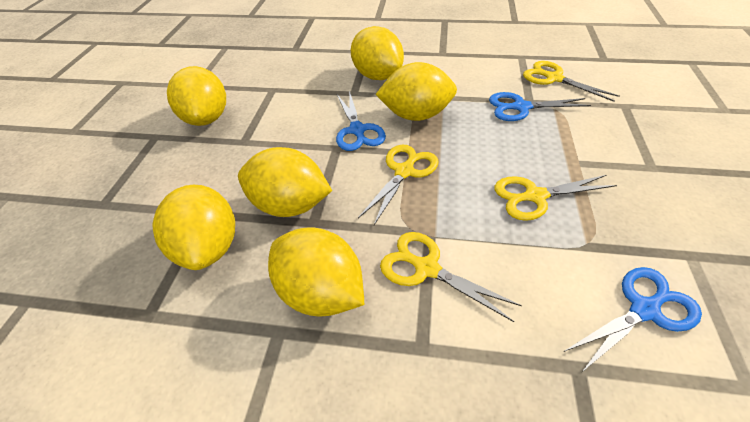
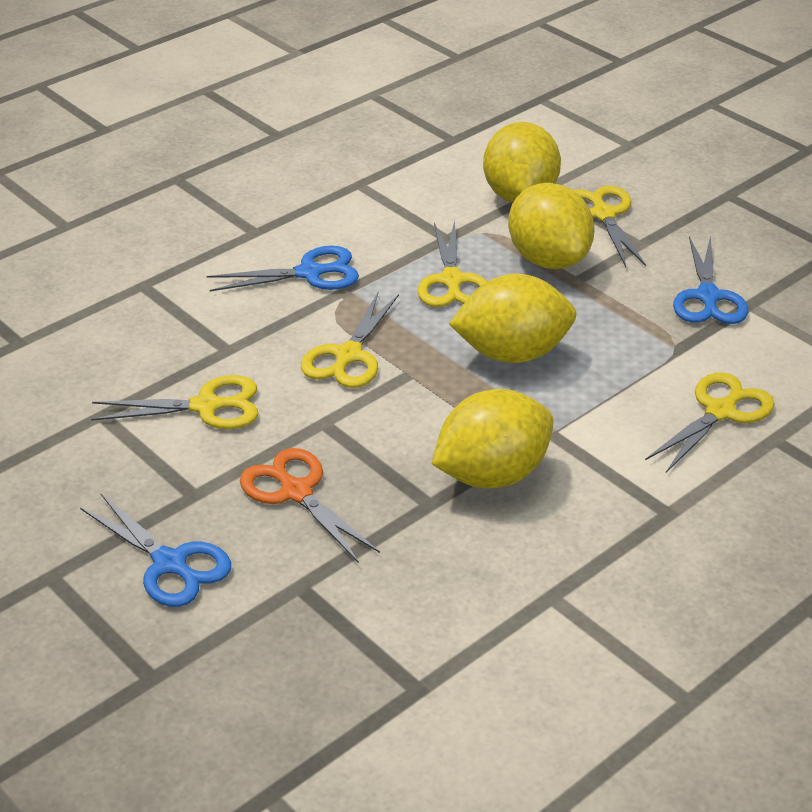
orange scissors: 0 -> 1
yellow lemon: 6 -> 4
yellow scissors: 4 -> 5

